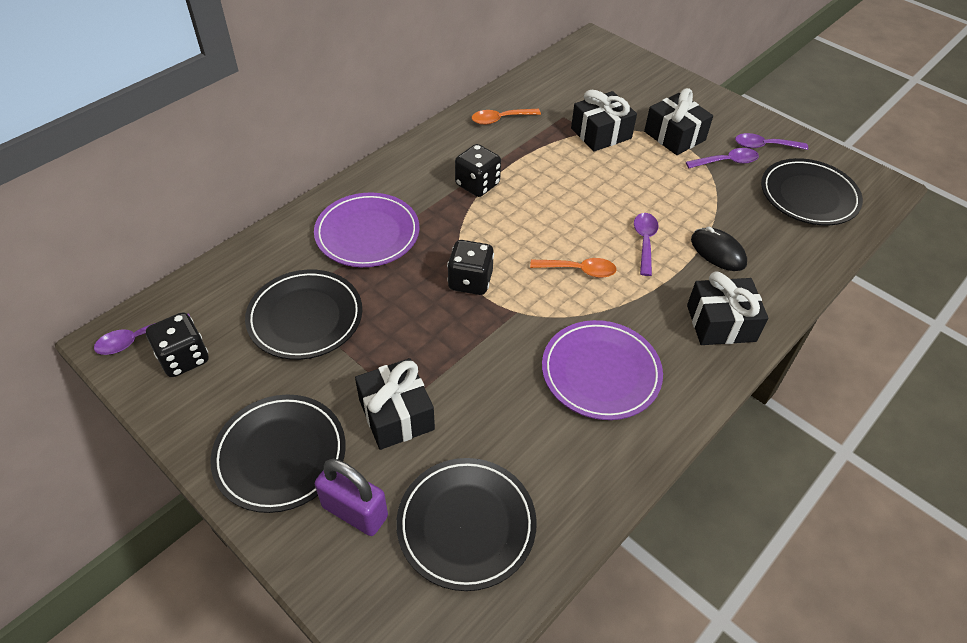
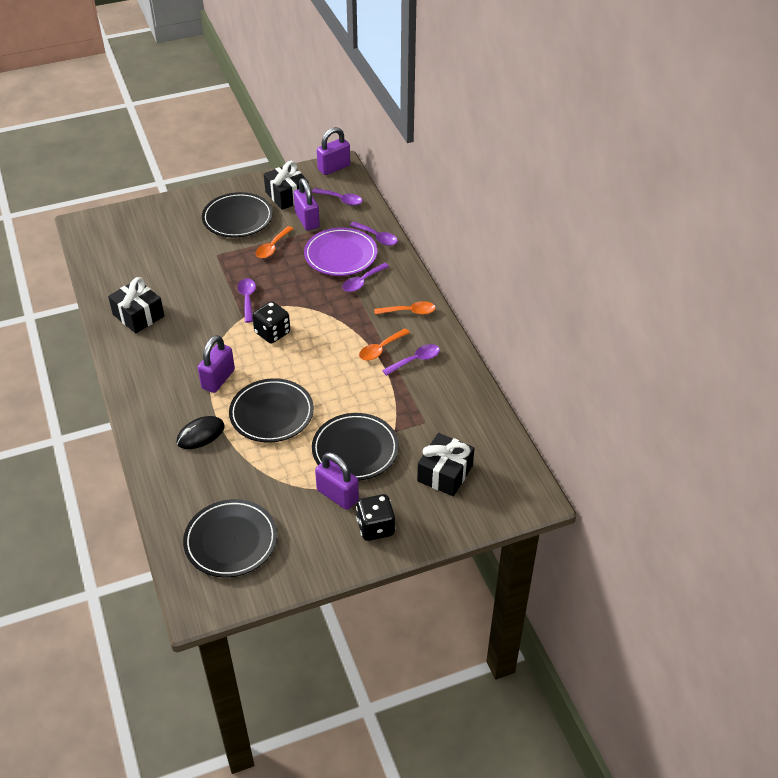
black dice: 3 -> 2
black gift: 4 -> 3
orange spoon: 2 -> 3
purple padlock: 1 -> 4
purple plate: 2 -> 1
purple spoon: 4 -> 5

